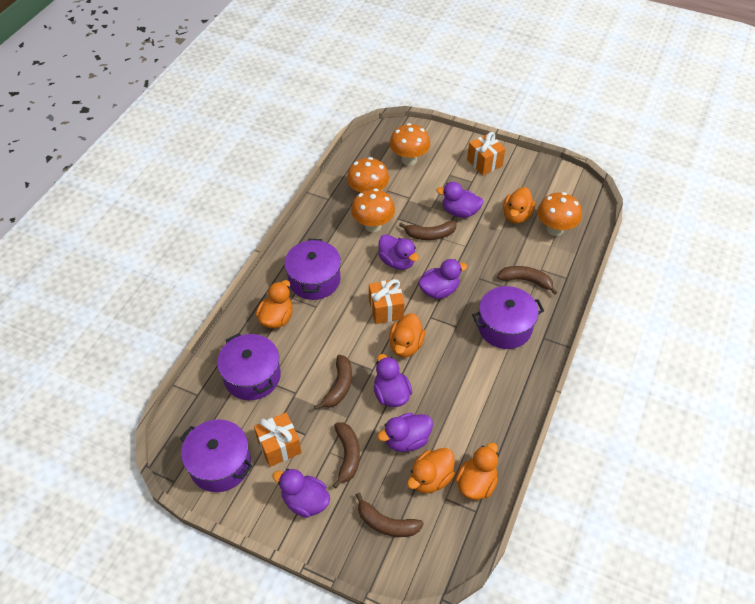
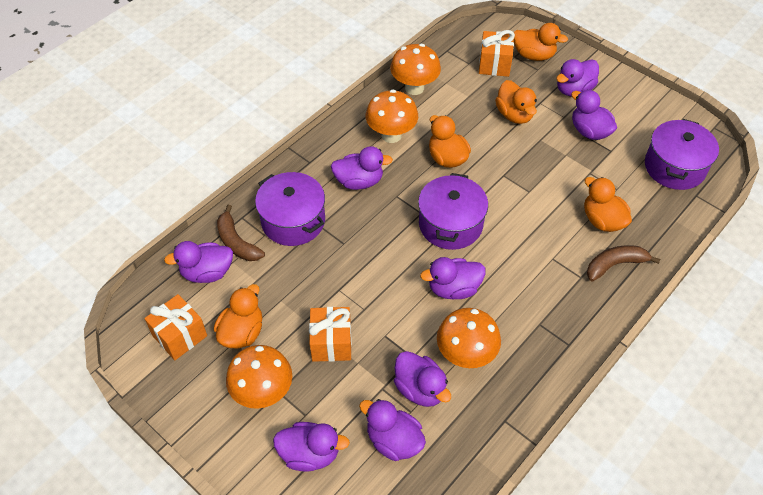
brown banana: 5 -> 2
purple duck: 6 -> 8
purple pot: 4 -> 3

